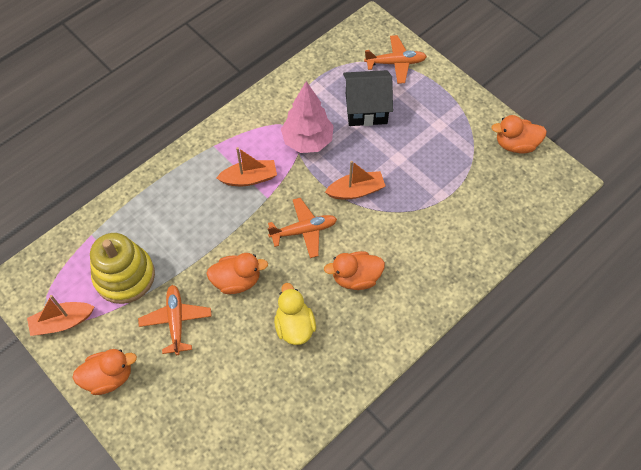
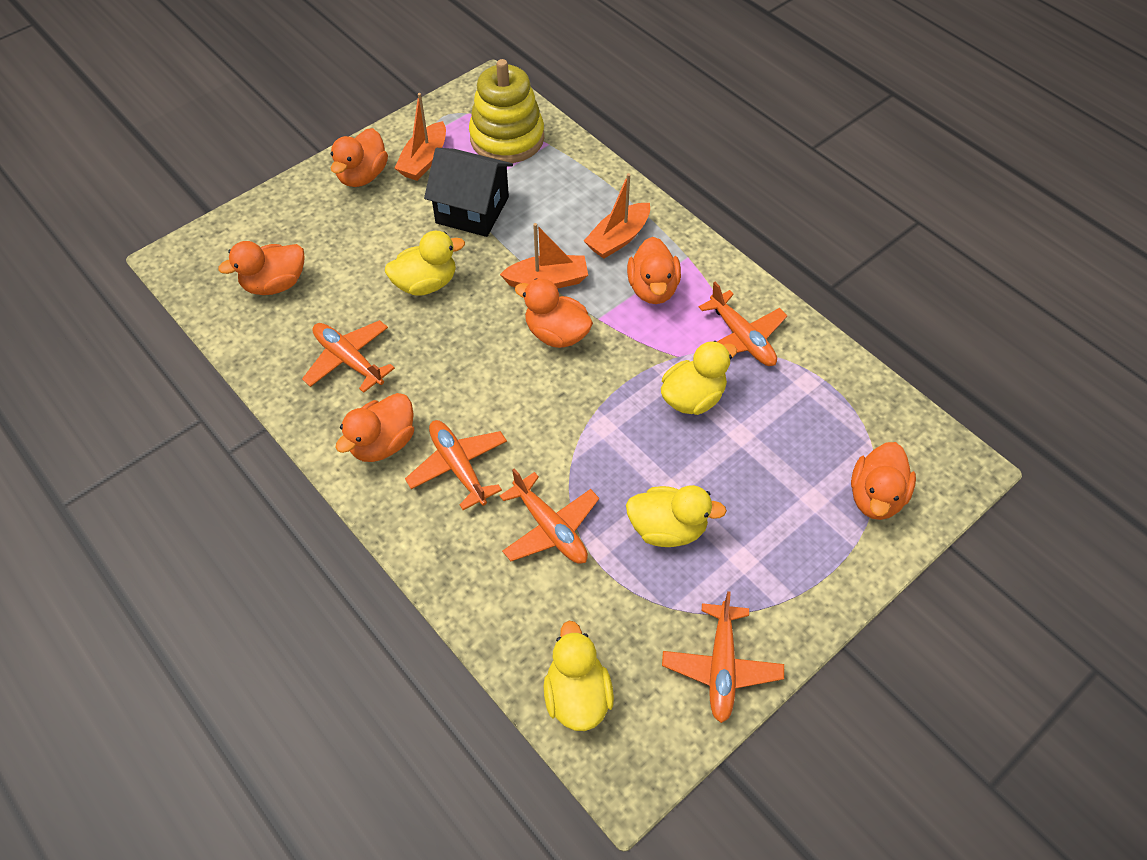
orange duck: 4 -> 6
orange plane: 3 -> 5
pink tree: 1 -> 0
yellow duck: 1 -> 4

